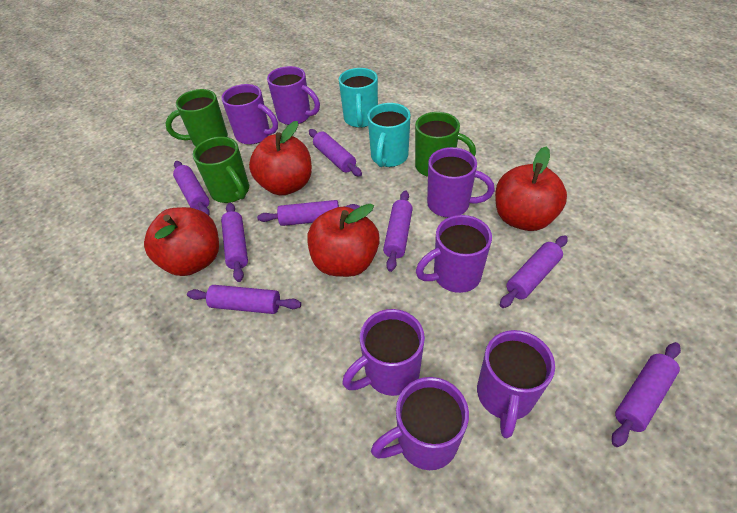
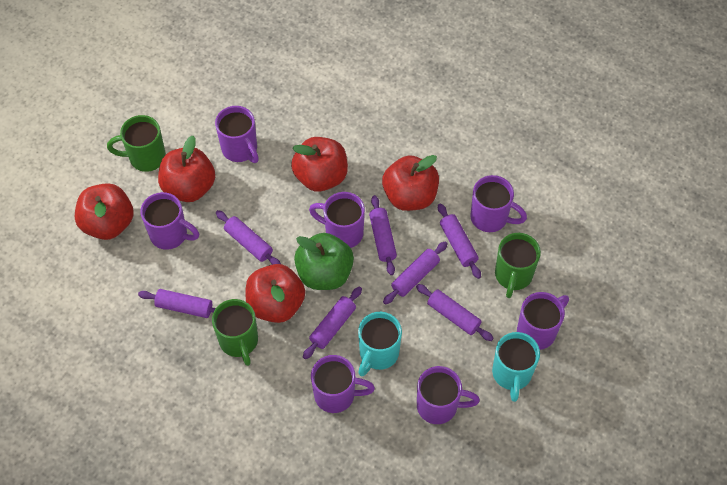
green apple: 0 -> 1
purple rolling pin: 8 -> 7
red apple: 4 -> 5

